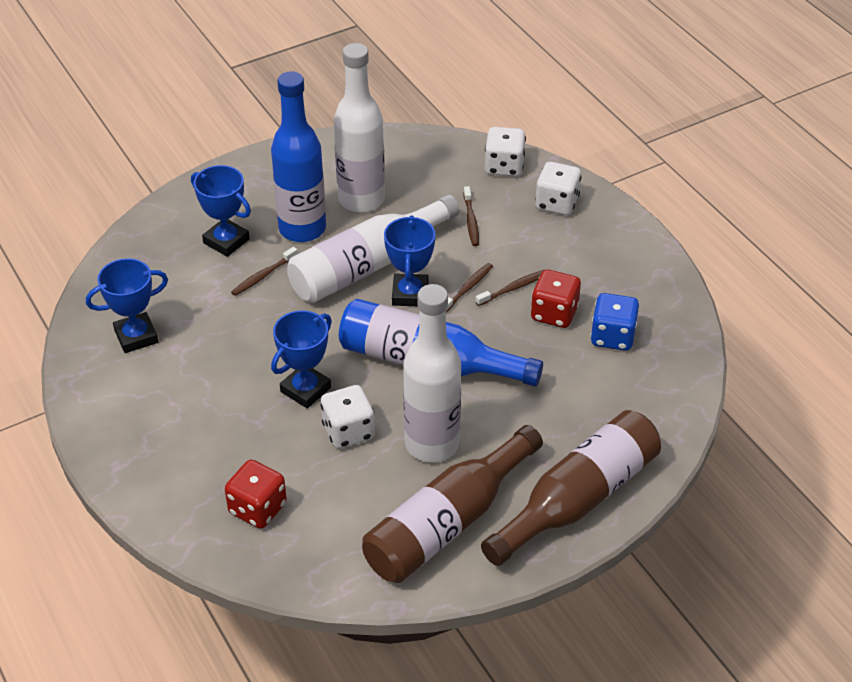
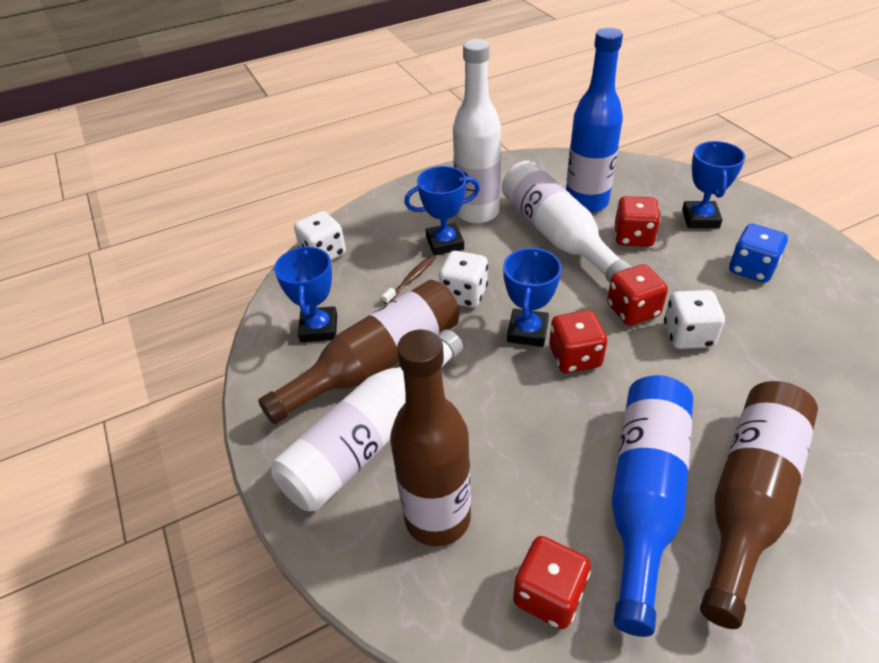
brown bottle: 2 -> 3
brown toothbrush: 4 -> 1
red dice: 2 -> 4

